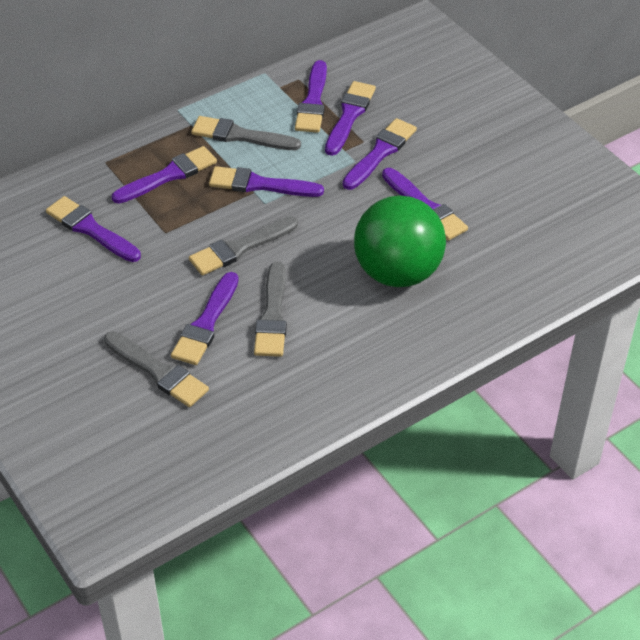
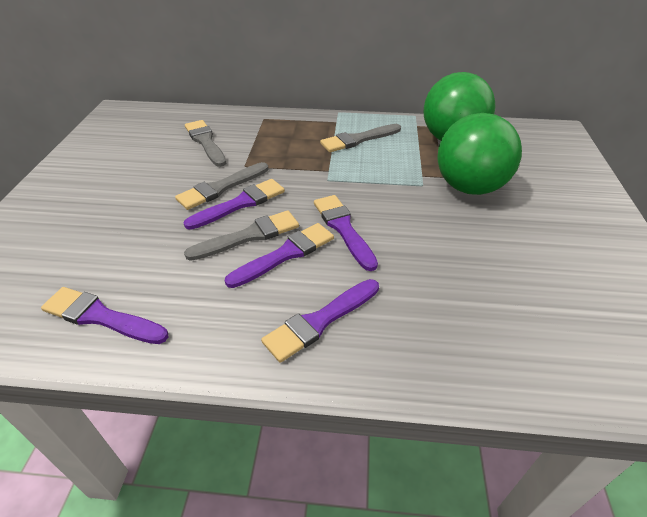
green ball: 1 -> 2
purple brush: 8 -> 5

